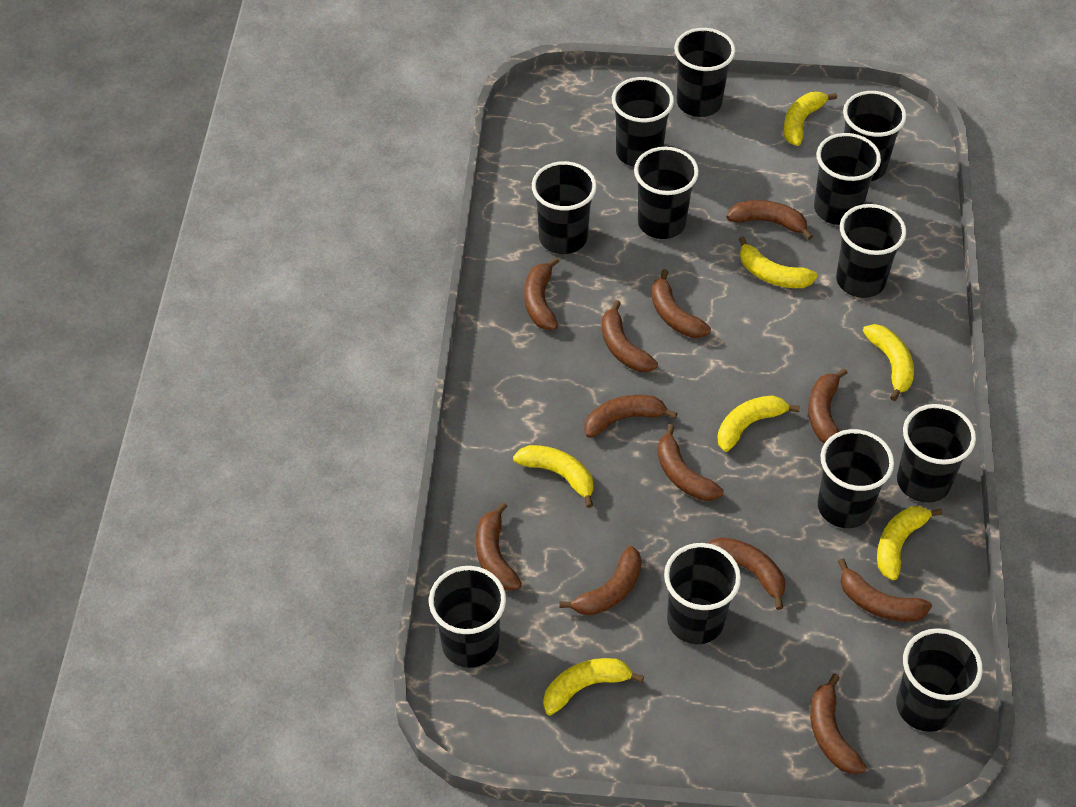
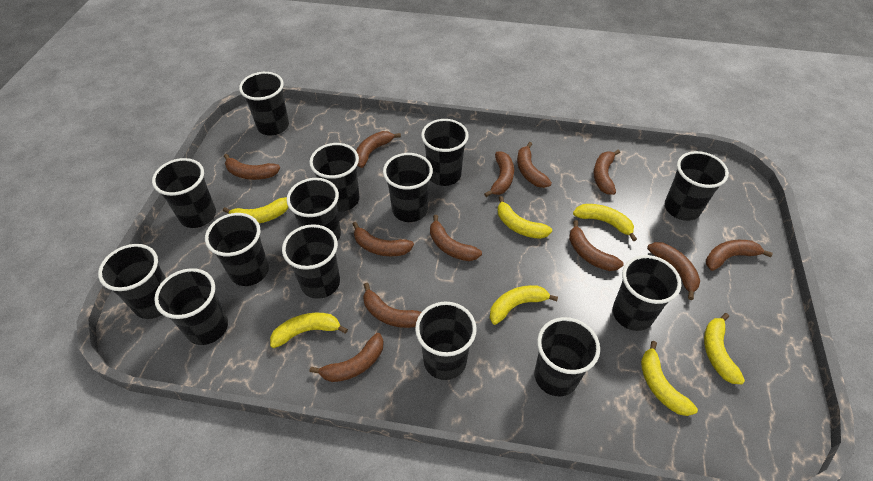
black cup: 12 -> 14

